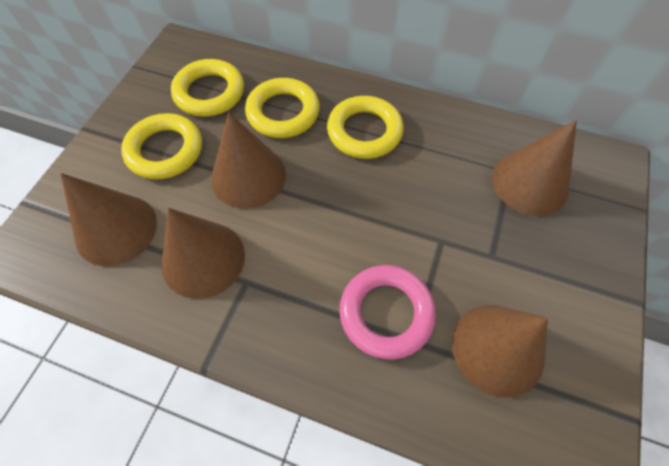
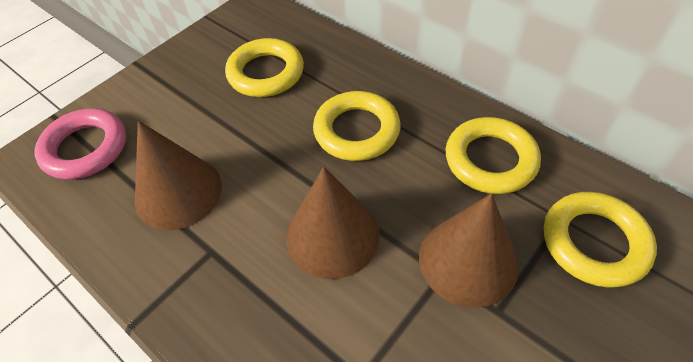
brown cone: 5 -> 3

